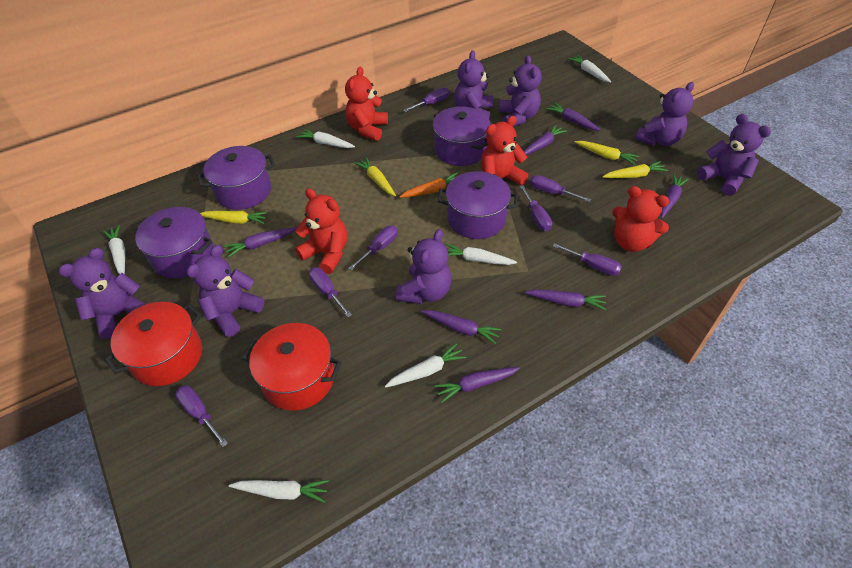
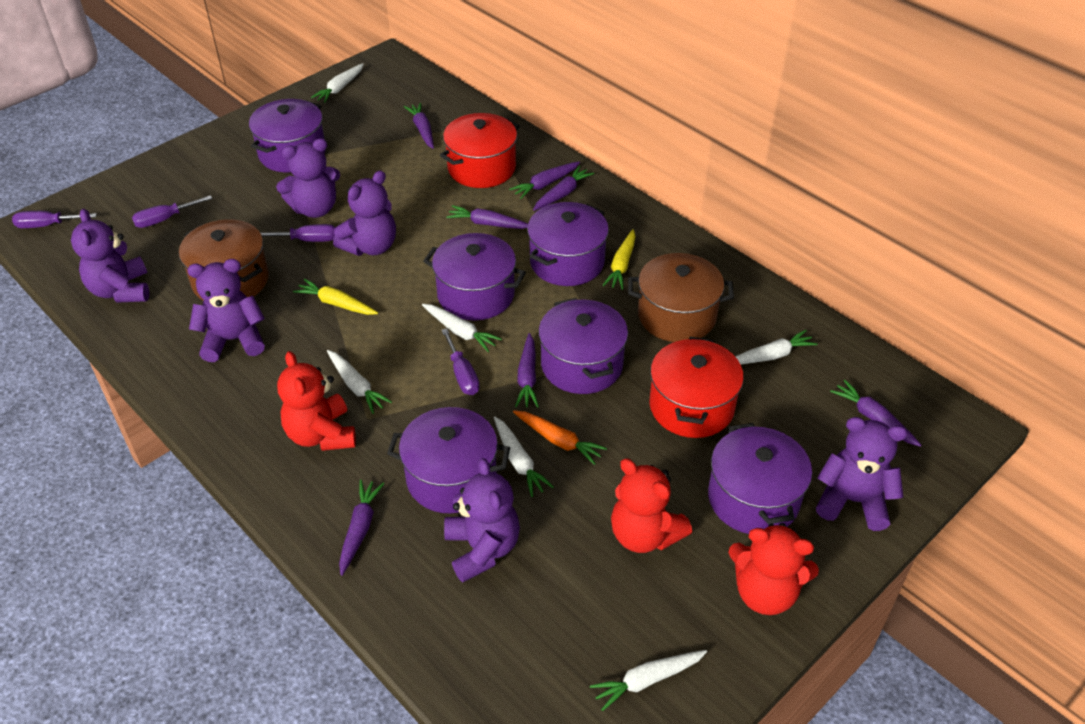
brown pot: 0 -> 2
purple pot: 4 -> 6
purple screwdriver: 7 -> 4
purple teddy bear: 7 -> 6
red teddy bear: 4 -> 3
yellow carrot: 4 -> 2

